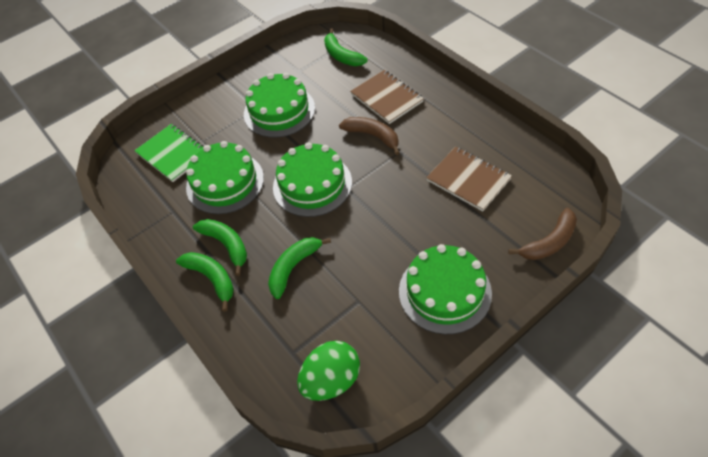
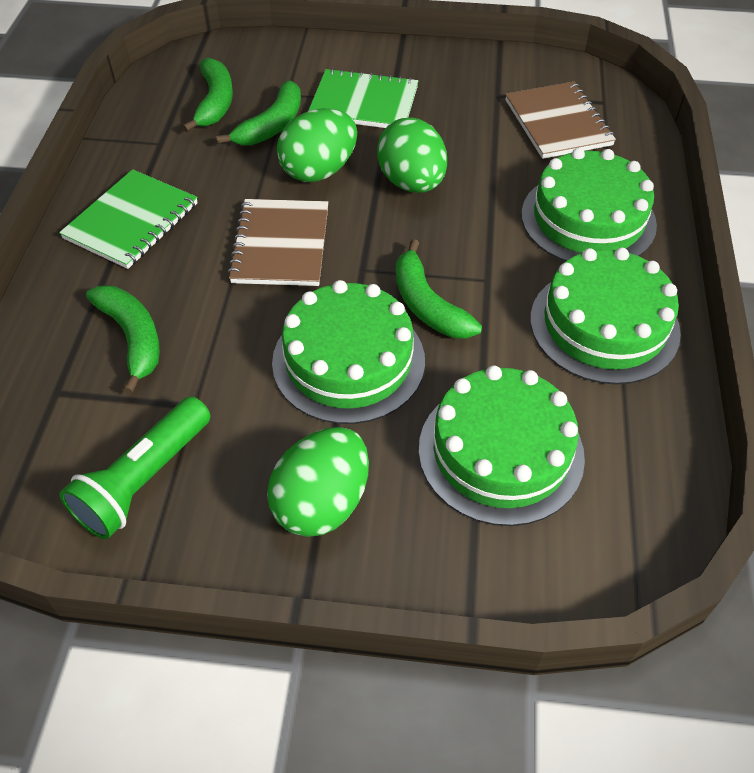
brown banana: 2 -> 0
green egg: 1 -> 3
green flashlight: 0 -> 1
green notebook: 1 -> 2

